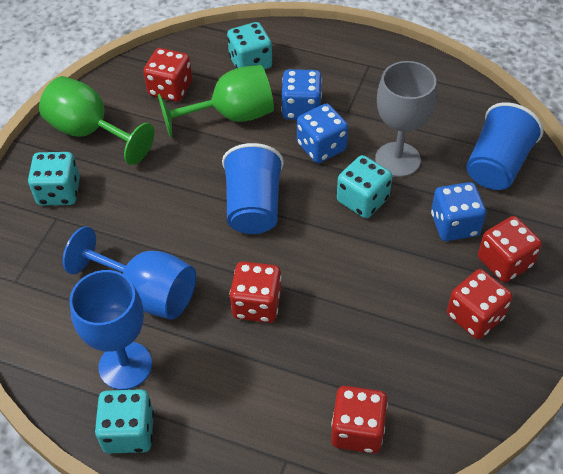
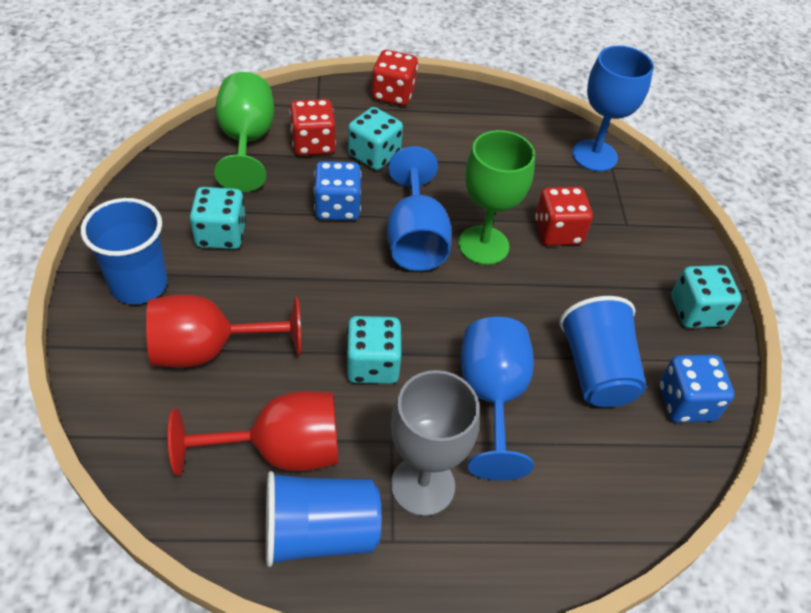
blue cup: 2 -> 3
blue dice: 3 -> 2
blue goblet: 2 -> 3
red dice: 5 -> 3
red goblet: 0 -> 2

